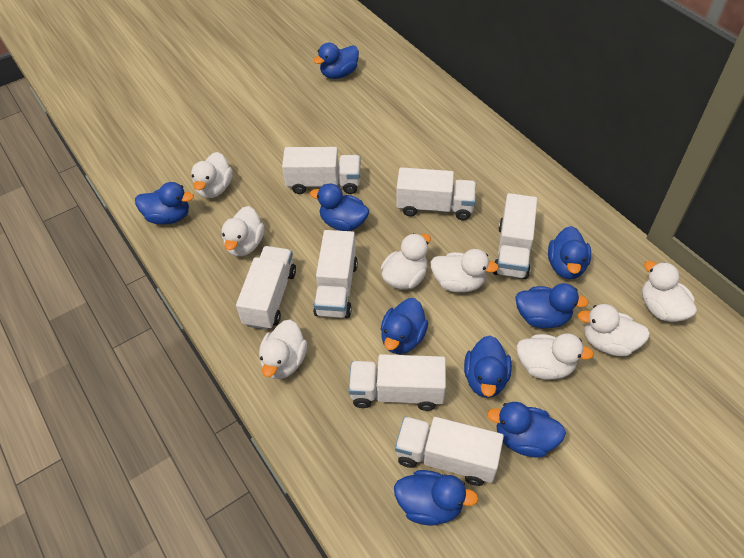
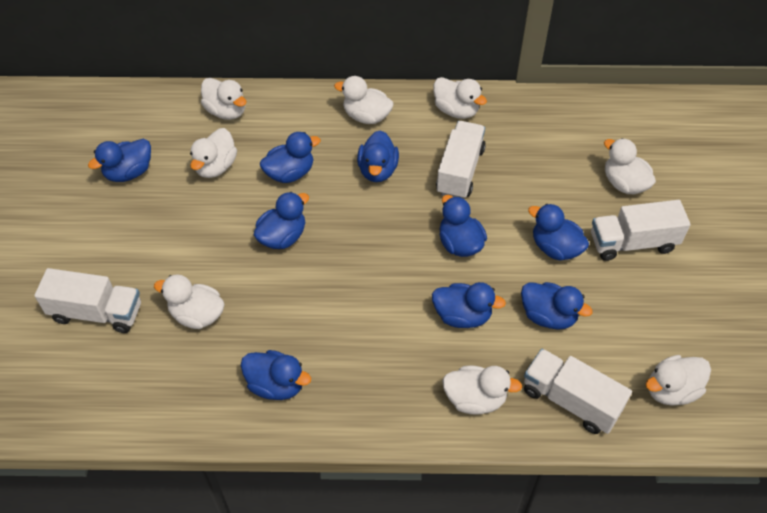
white truck: 7 -> 4

